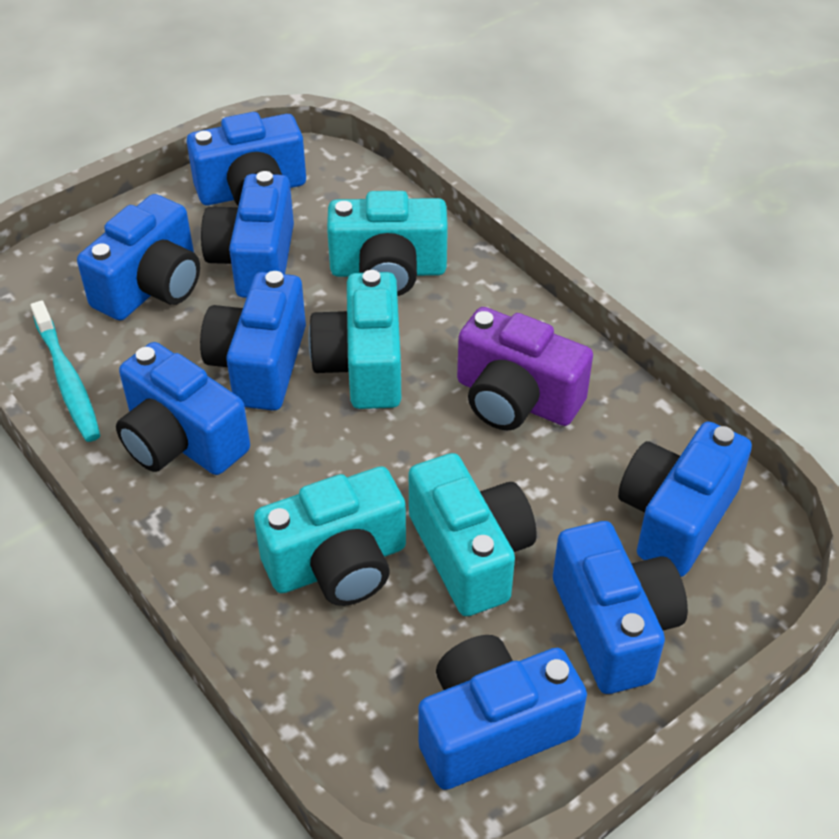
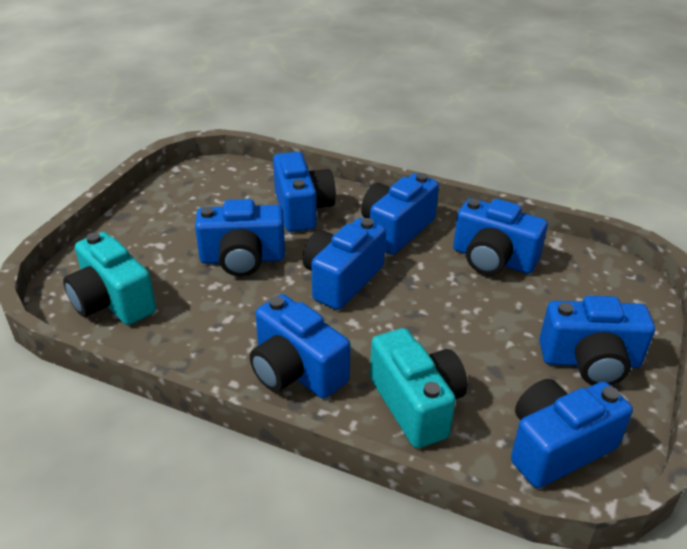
purple camera: 1 -> 0
turquoise camera: 4 -> 2
turquoise toothbrush: 1 -> 0

